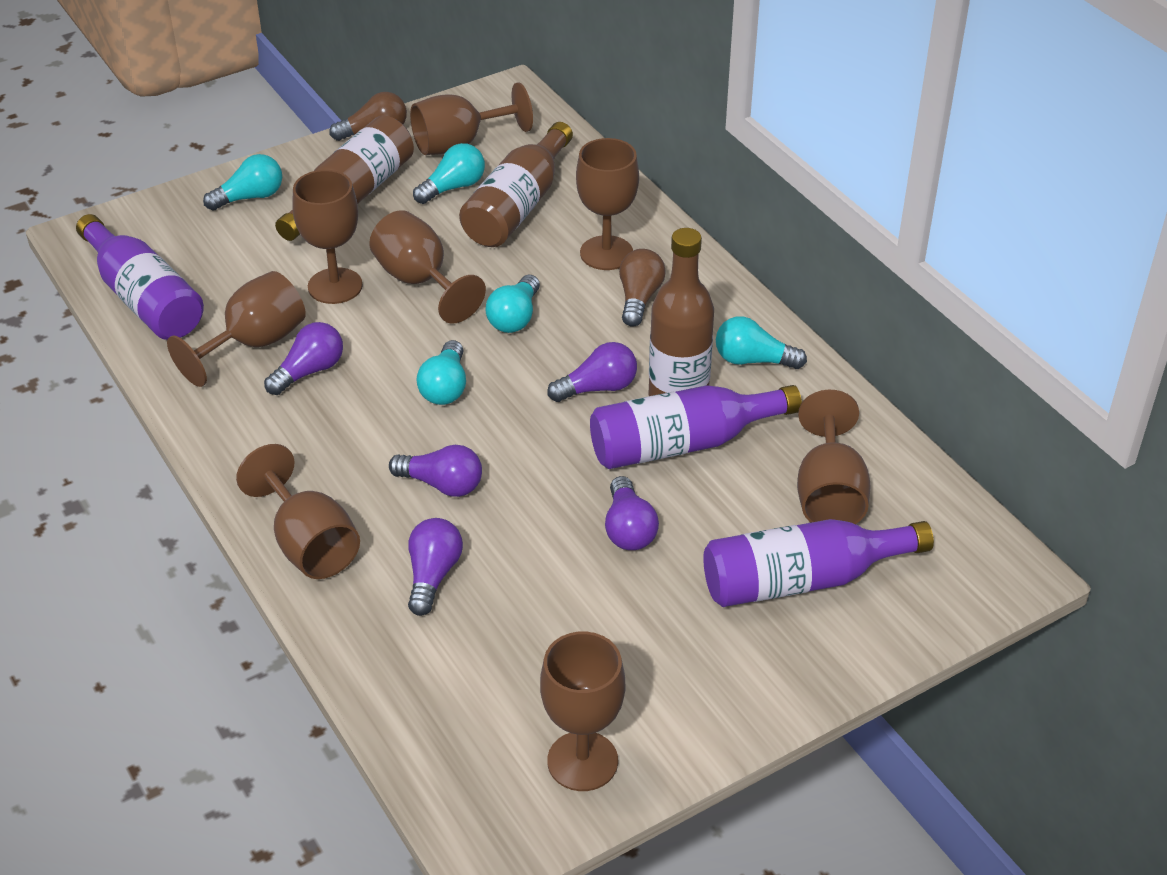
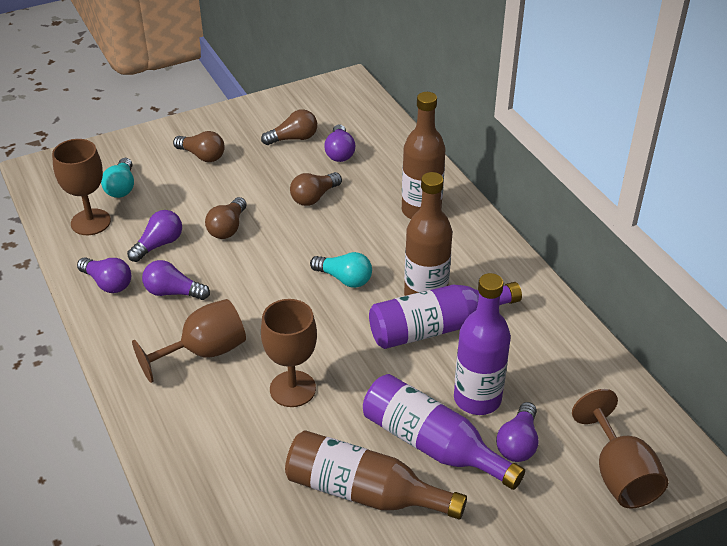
brown goblet: 8 -> 4
brown light bulb: 2 -> 4
turquoise light bulb: 5 -> 2

